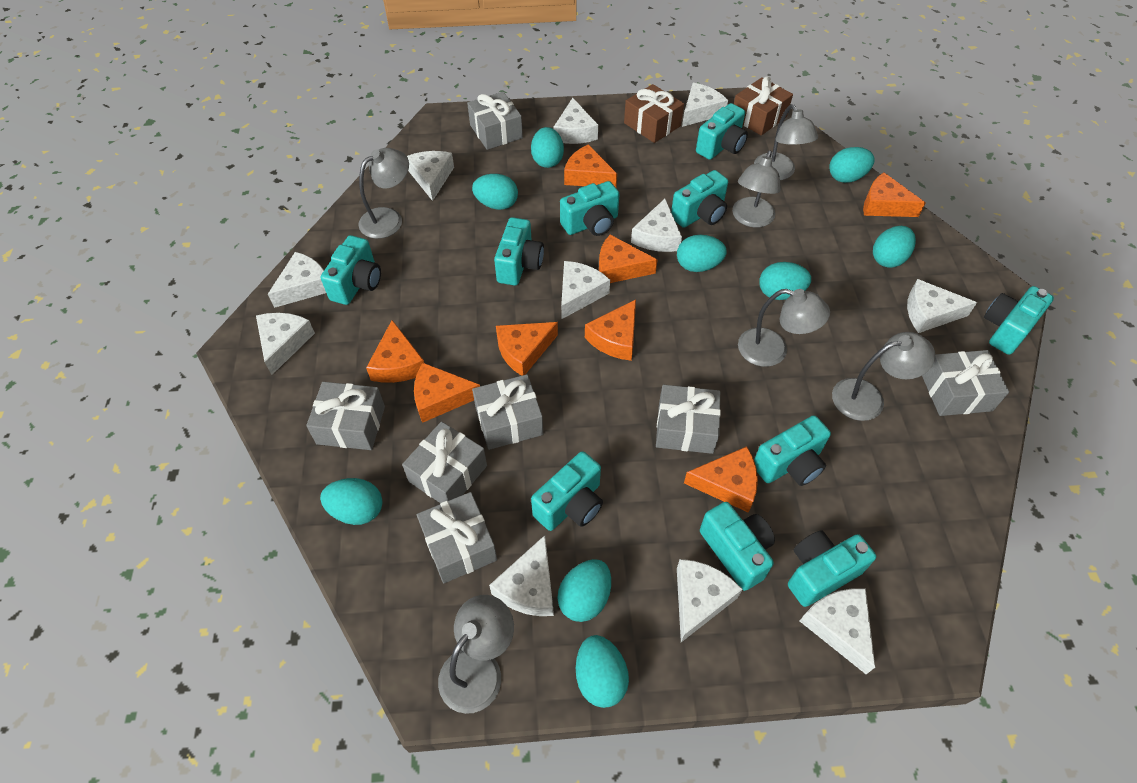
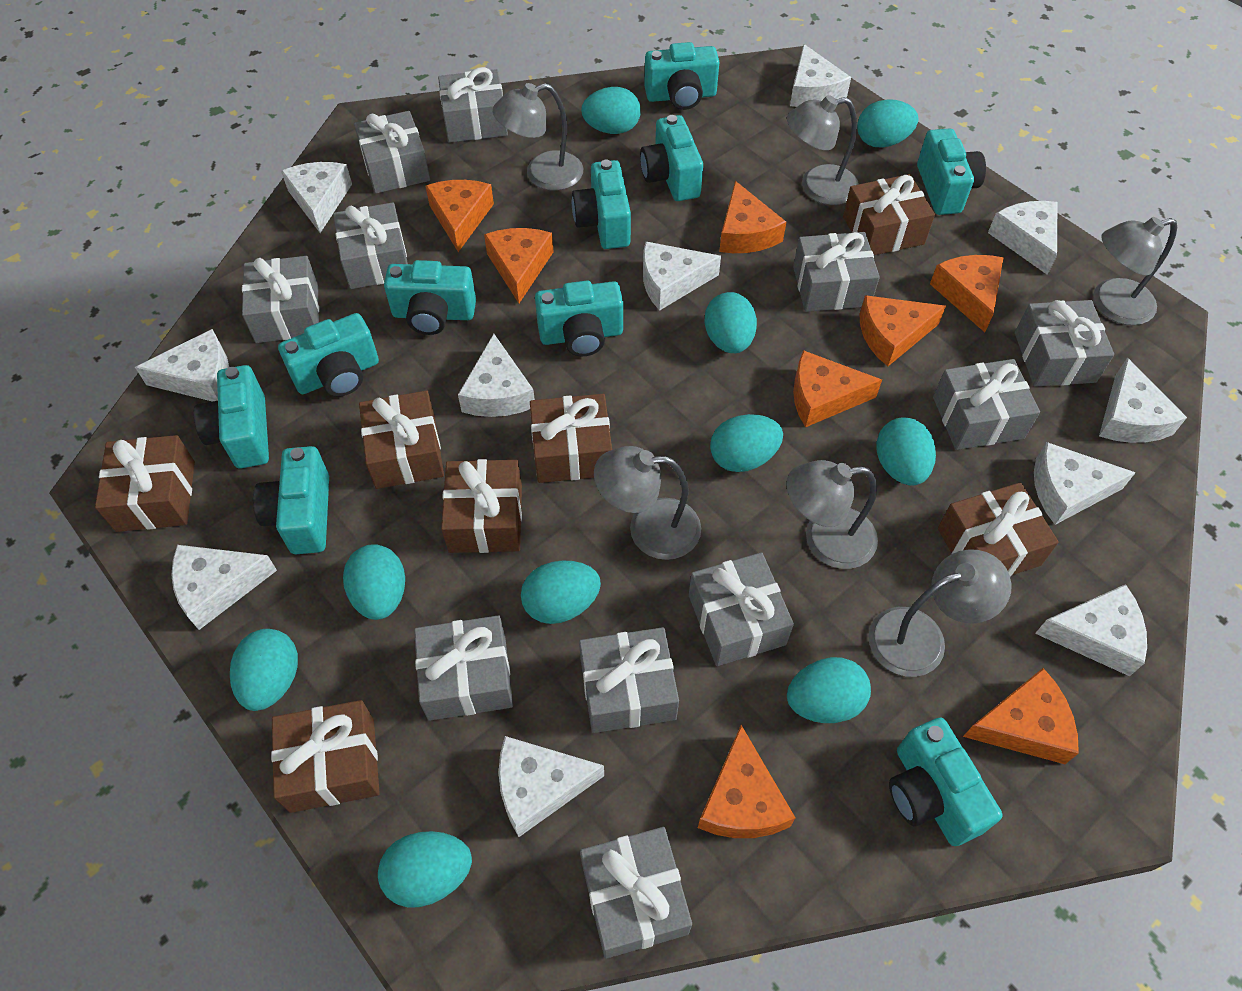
brown gift: 2 -> 7
grey gift: 7 -> 11
turquoise egg: 9 -> 10

